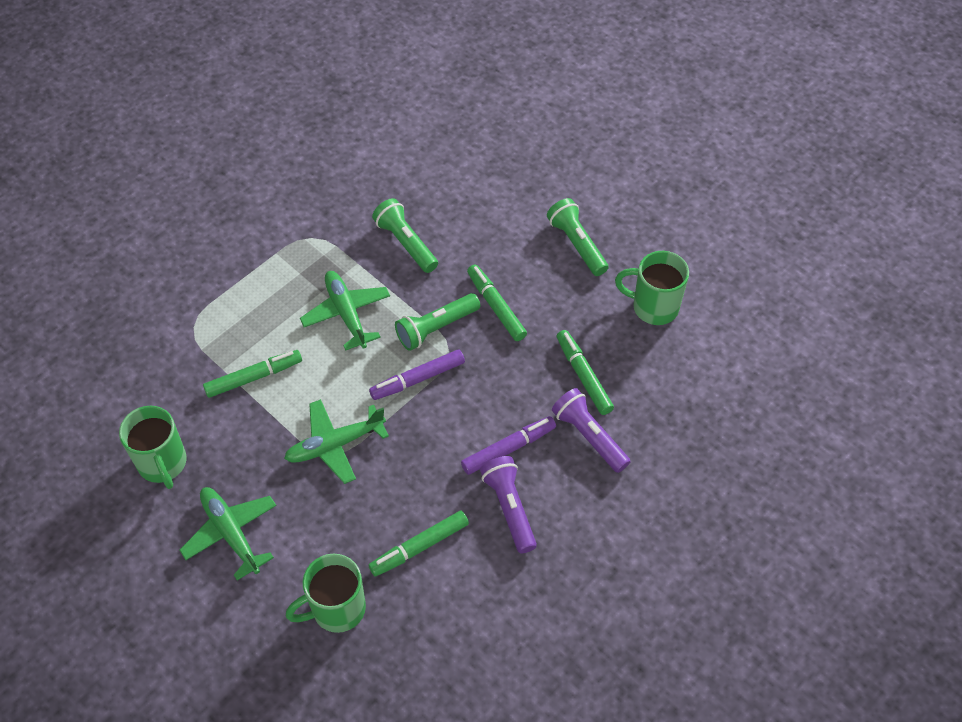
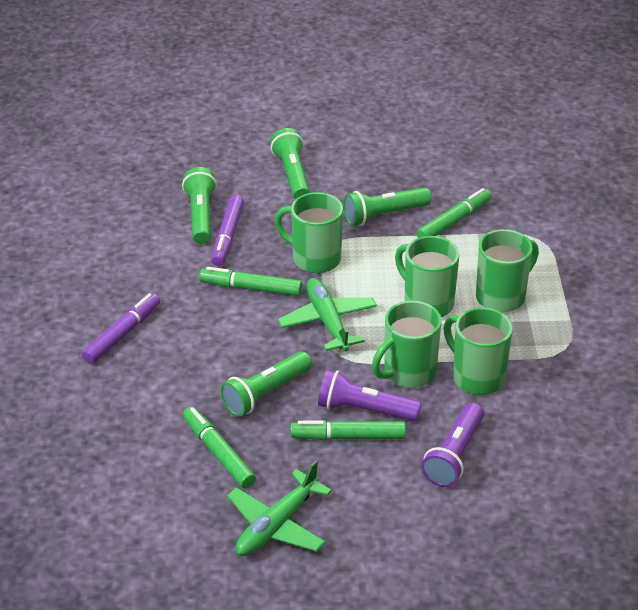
green flashlight: 3 -> 4
green mug: 3 -> 5
green plane: 3 -> 2

